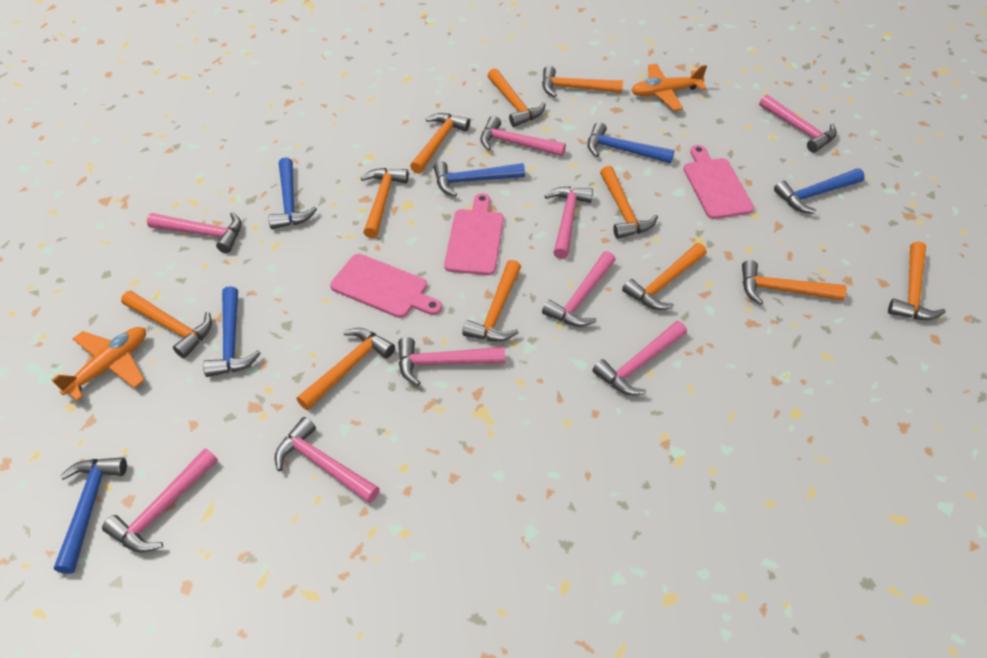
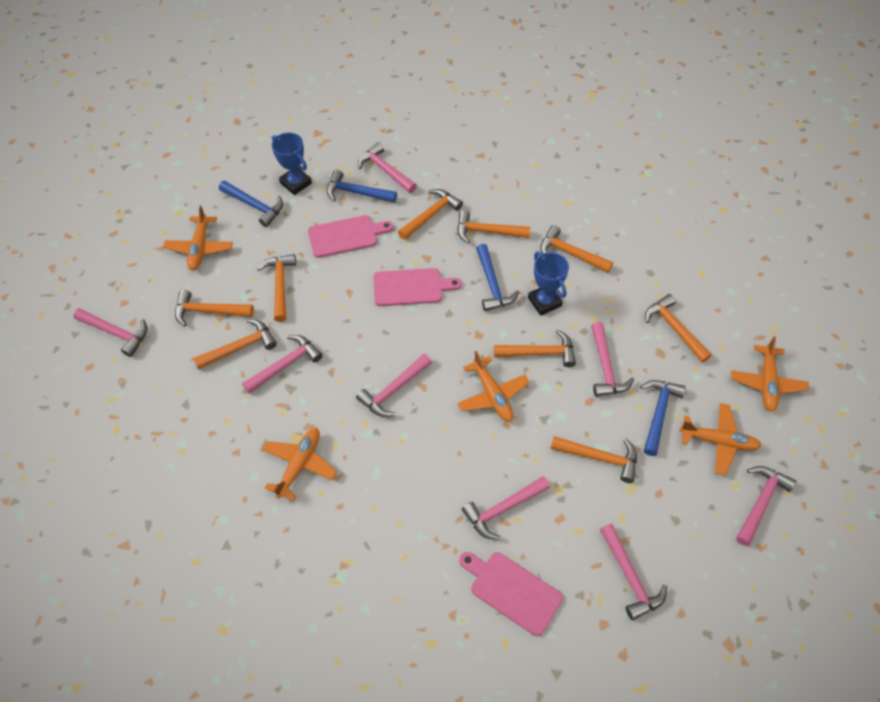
blue hammer: 6 -> 4
blue trophy: 0 -> 2
orange hammer: 11 -> 9
orange plane: 2 -> 5
pink hammer: 9 -> 8

